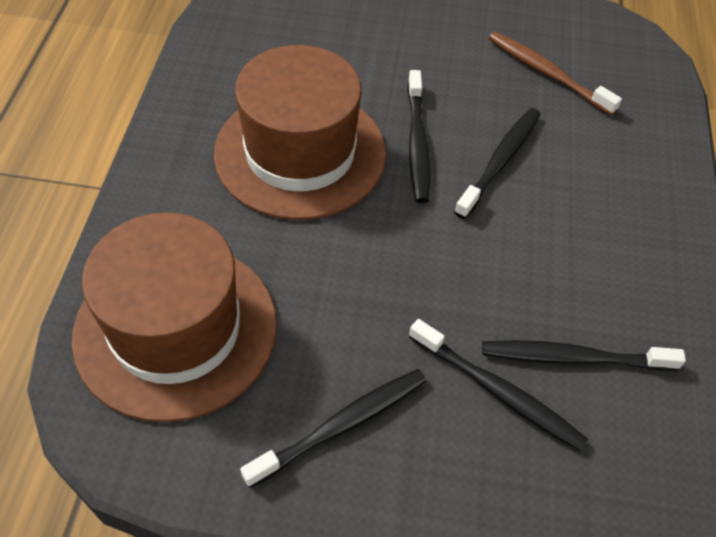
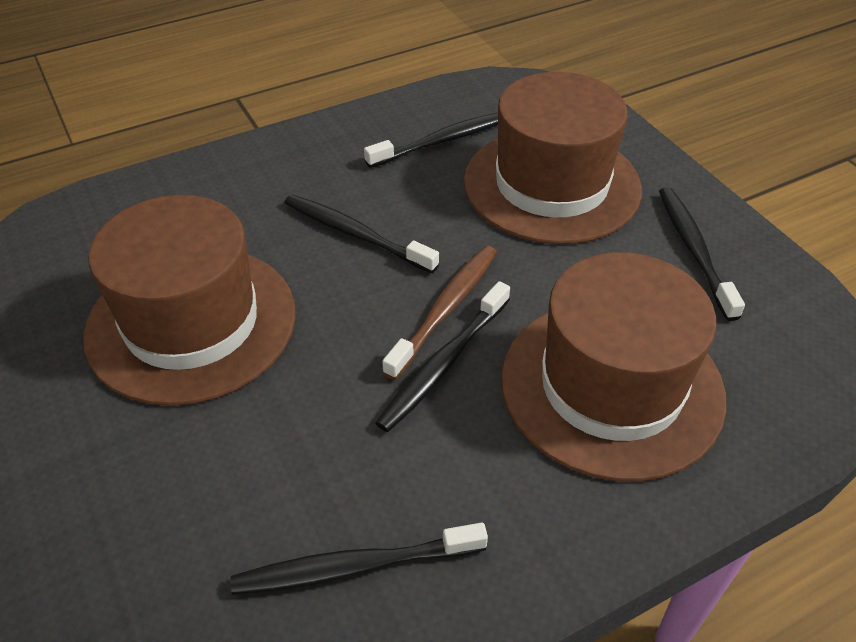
brown hat: 2 -> 3

